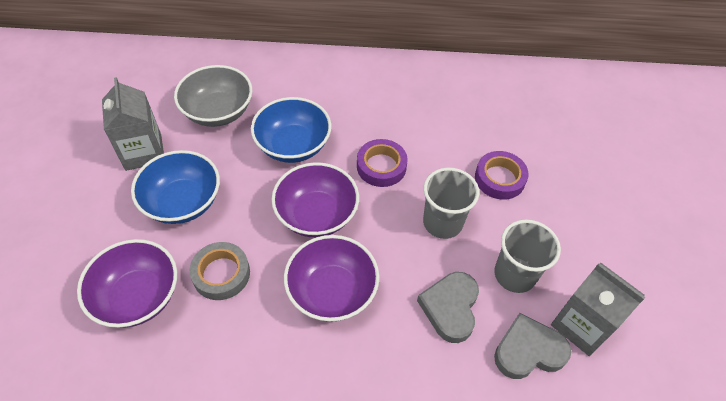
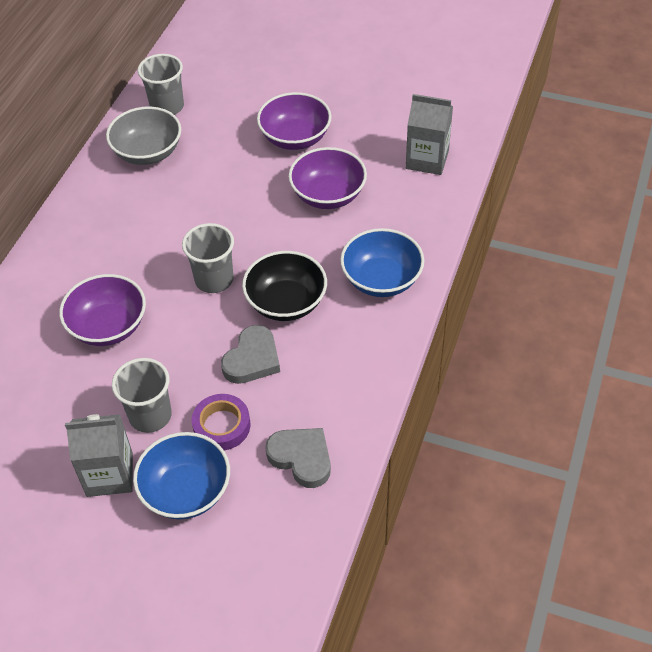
black bowl: 0 -> 1
grey cup: 2 -> 3
grey tape: 1 -> 0
purple tape: 2 -> 1

